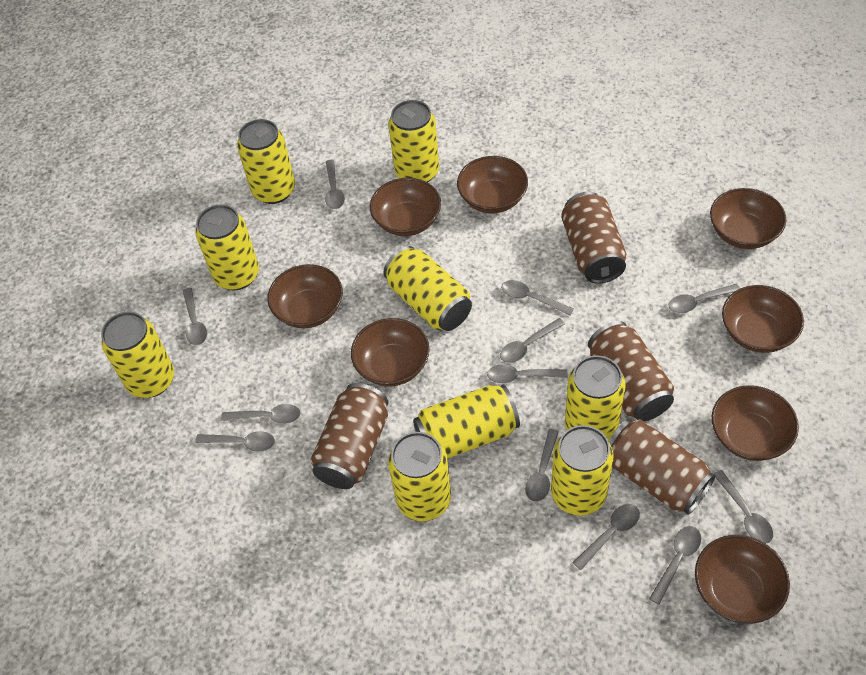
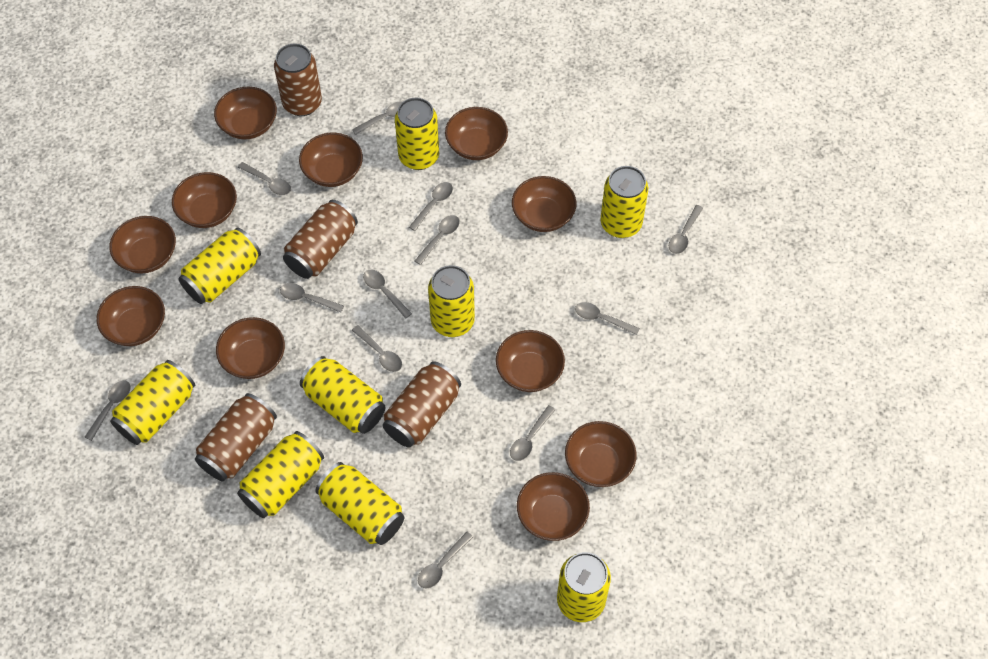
brown bowl: 8 -> 11

